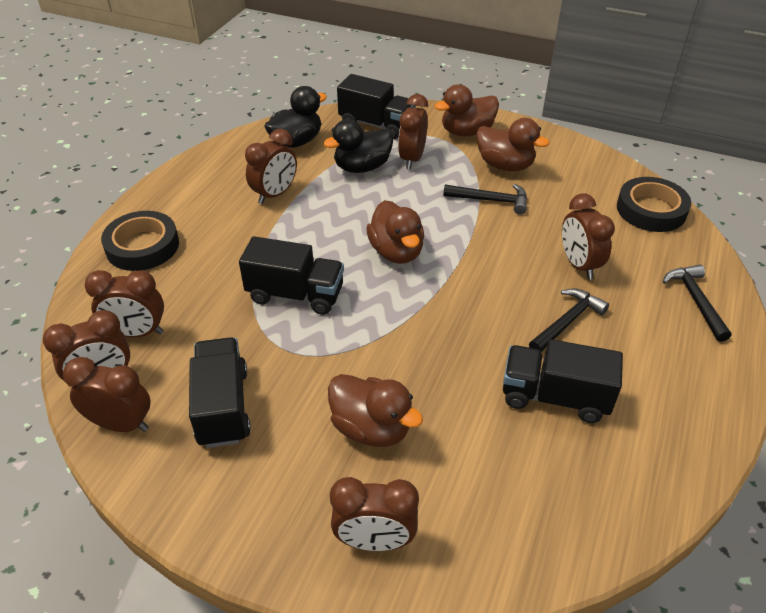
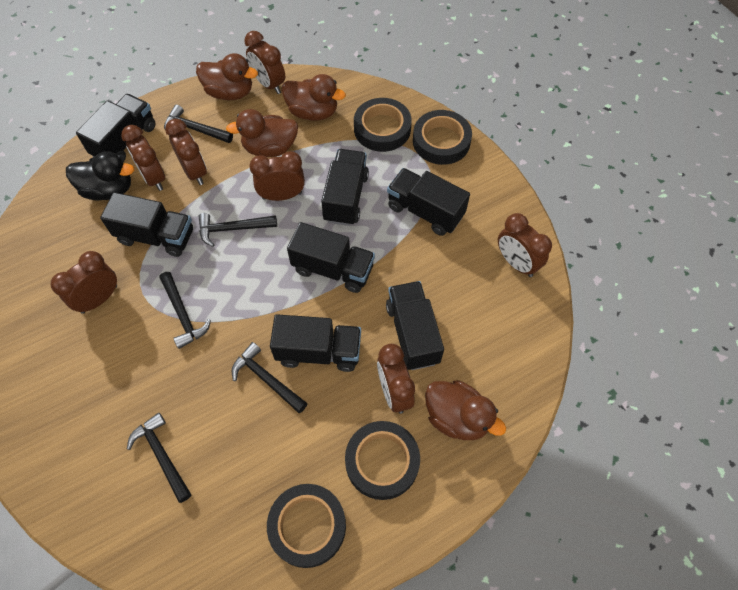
black duck: 2 -> 1
black hammer: 3 -> 5
black tape: 2 -> 4
black truck: 4 -> 7

